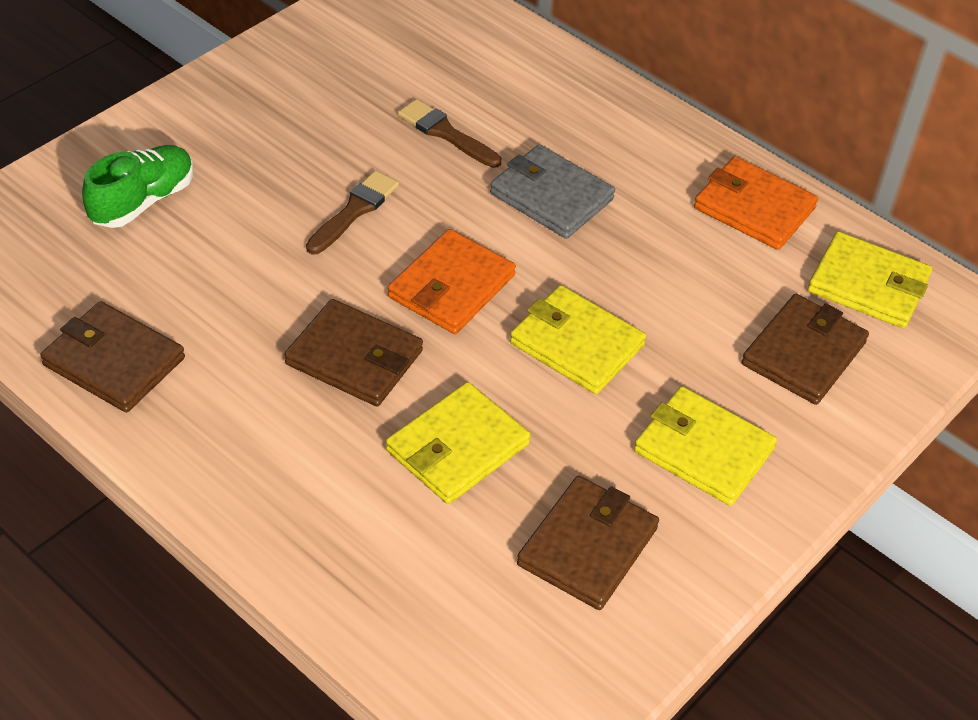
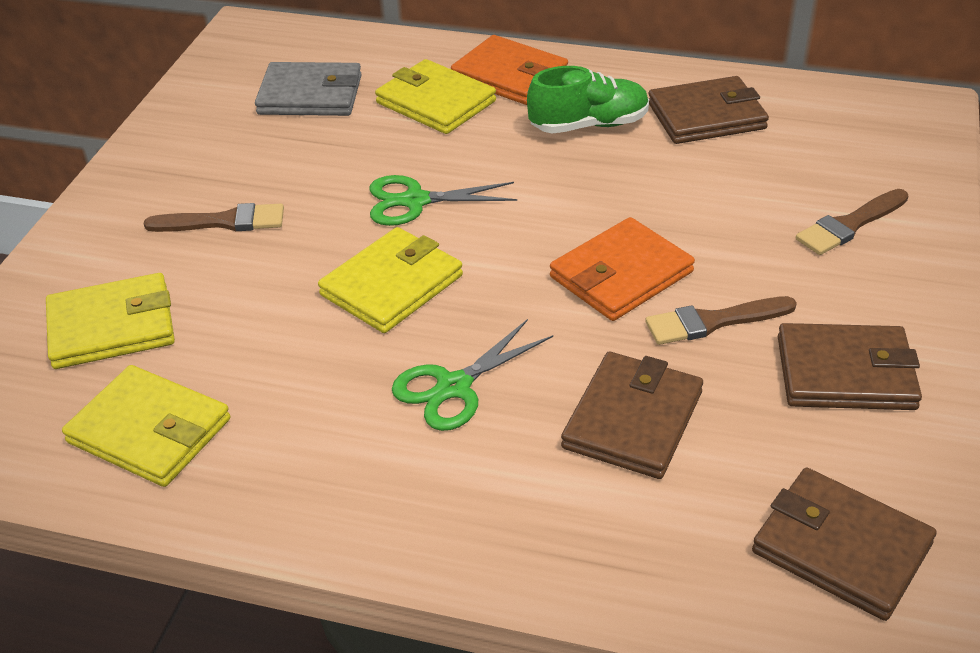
brown brush: 2 -> 3
green scissors: 0 -> 2

